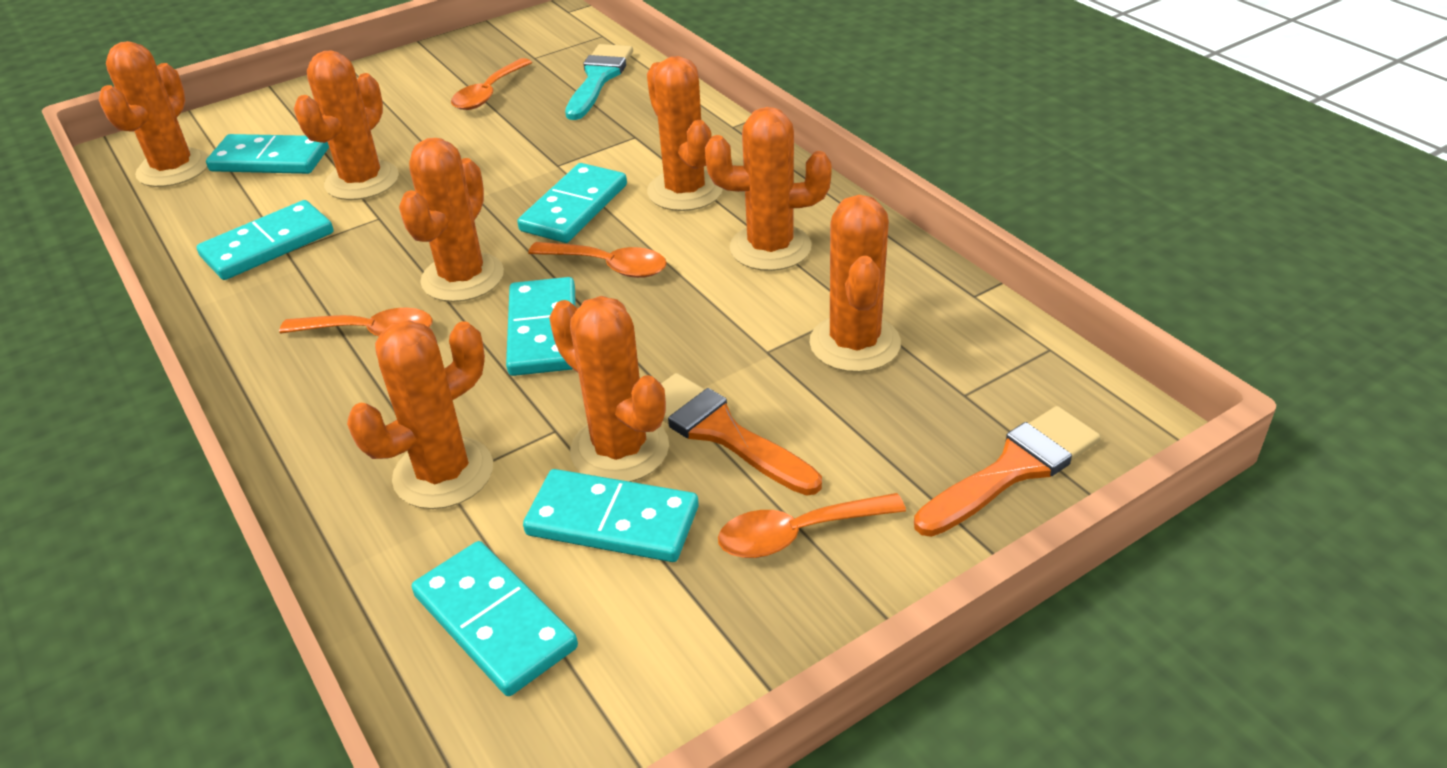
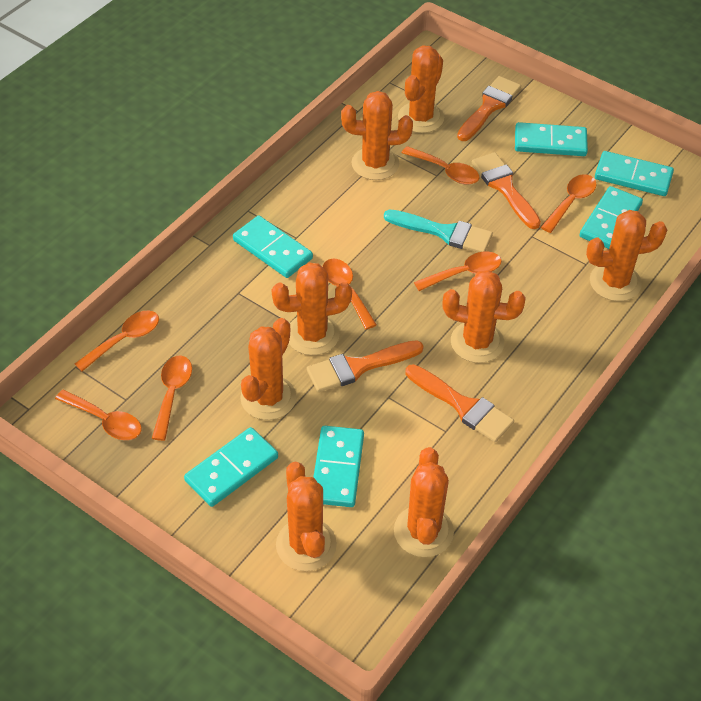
orange brush: 2 -> 4
orange spoon: 4 -> 7

